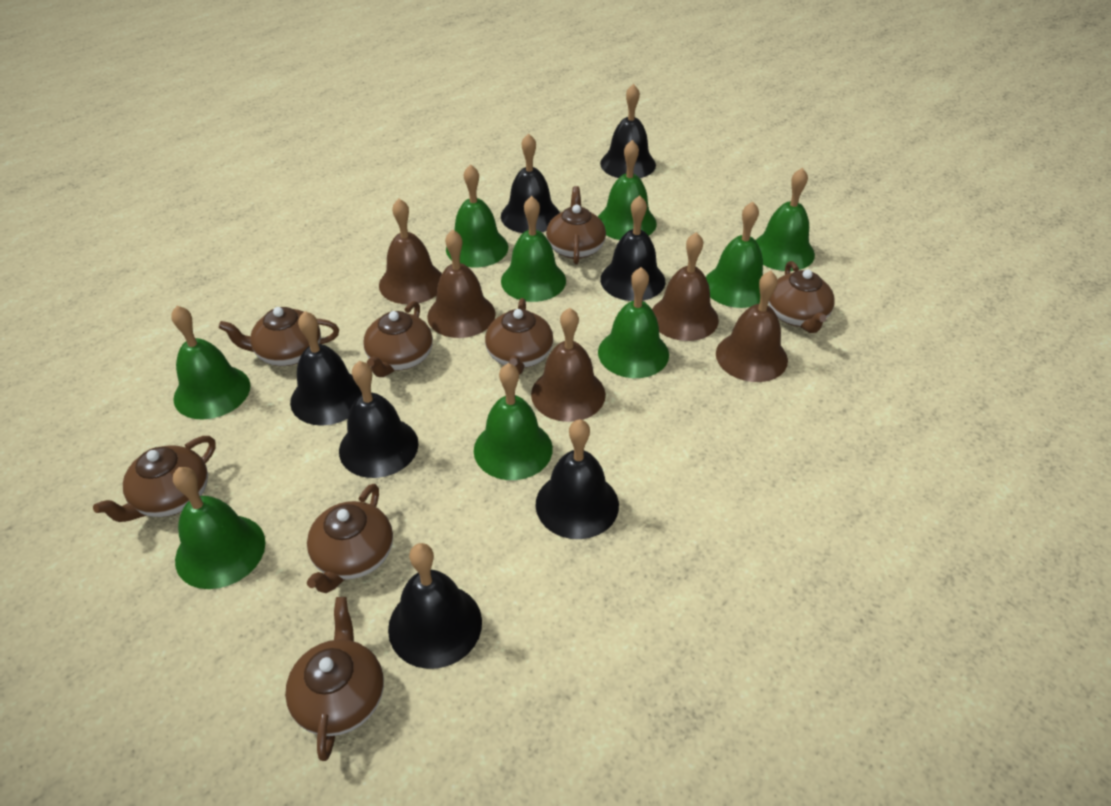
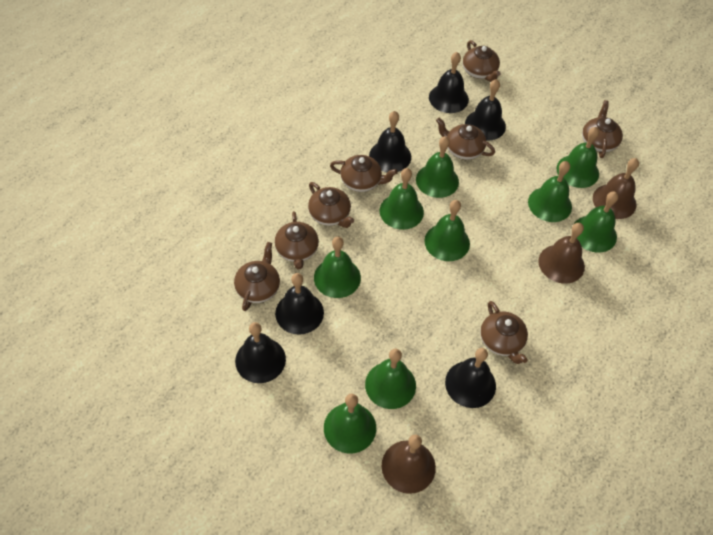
black bell: 7 -> 6
brown bell: 5 -> 3

